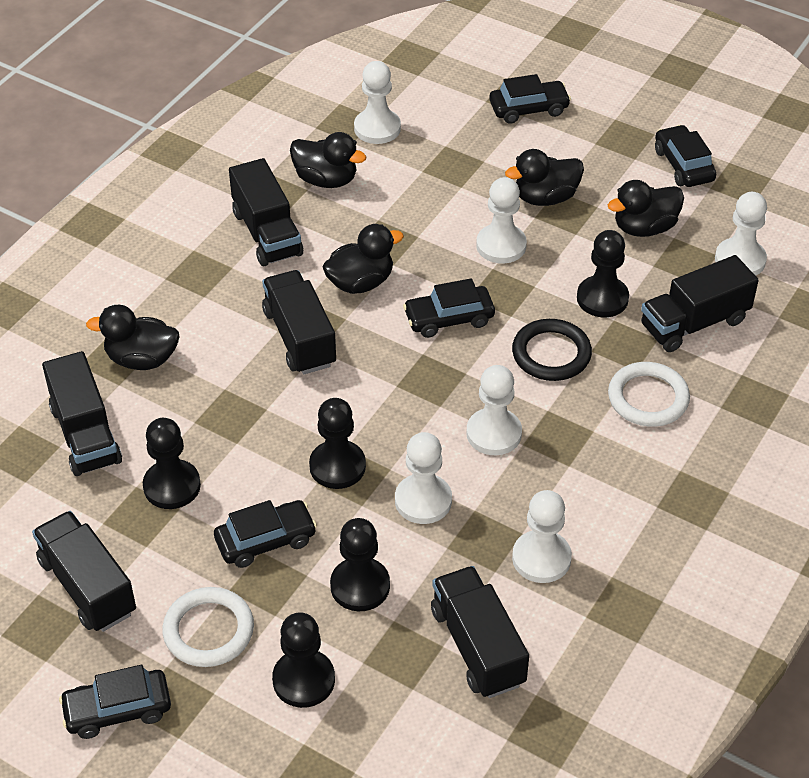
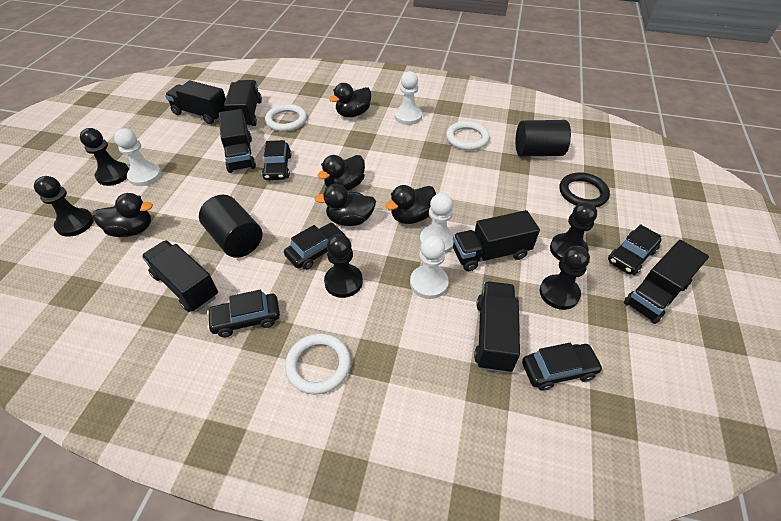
black cylinder: 0 -> 2
black truck: 6 -> 7
white pawn: 6 -> 4
white ring: 2 -> 3

